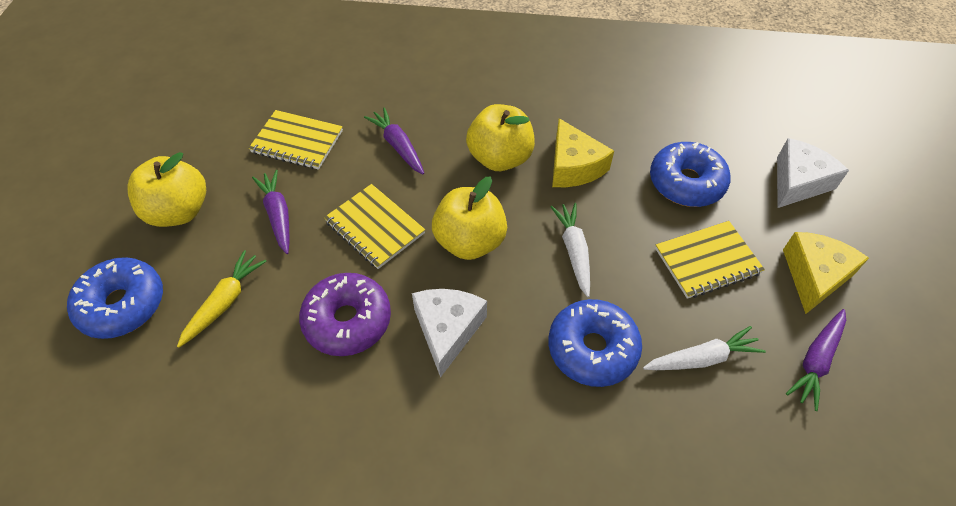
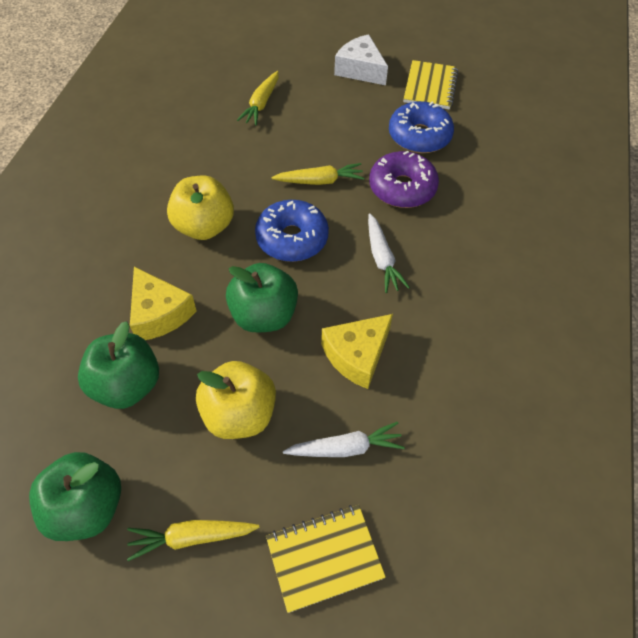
blue donut: 3 -> 2
green apple: 0 -> 3
purple carrot: 3 -> 0
white cheese: 2 -> 1
yellow apple: 3 -> 2
yellow carrot: 1 -> 3
yellow notebook: 3 -> 2

